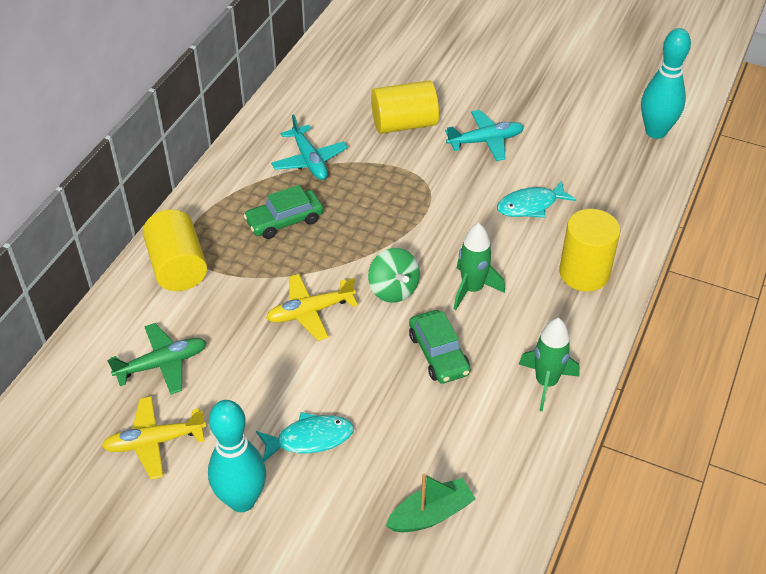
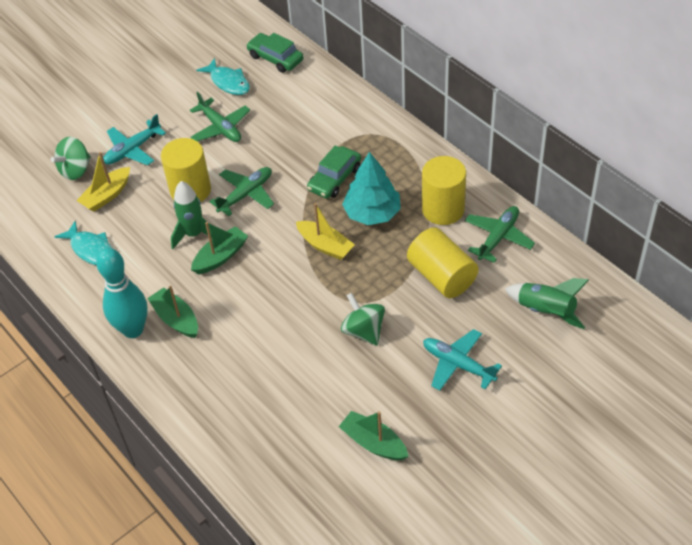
green boat: 1 -> 3
green plane: 1 -> 3
green spinning top: 1 -> 2
turquoise bowling pin: 2 -> 1
turquoise tree: 0 -> 1
yellow boat: 0 -> 2
yellow plane: 2 -> 0

